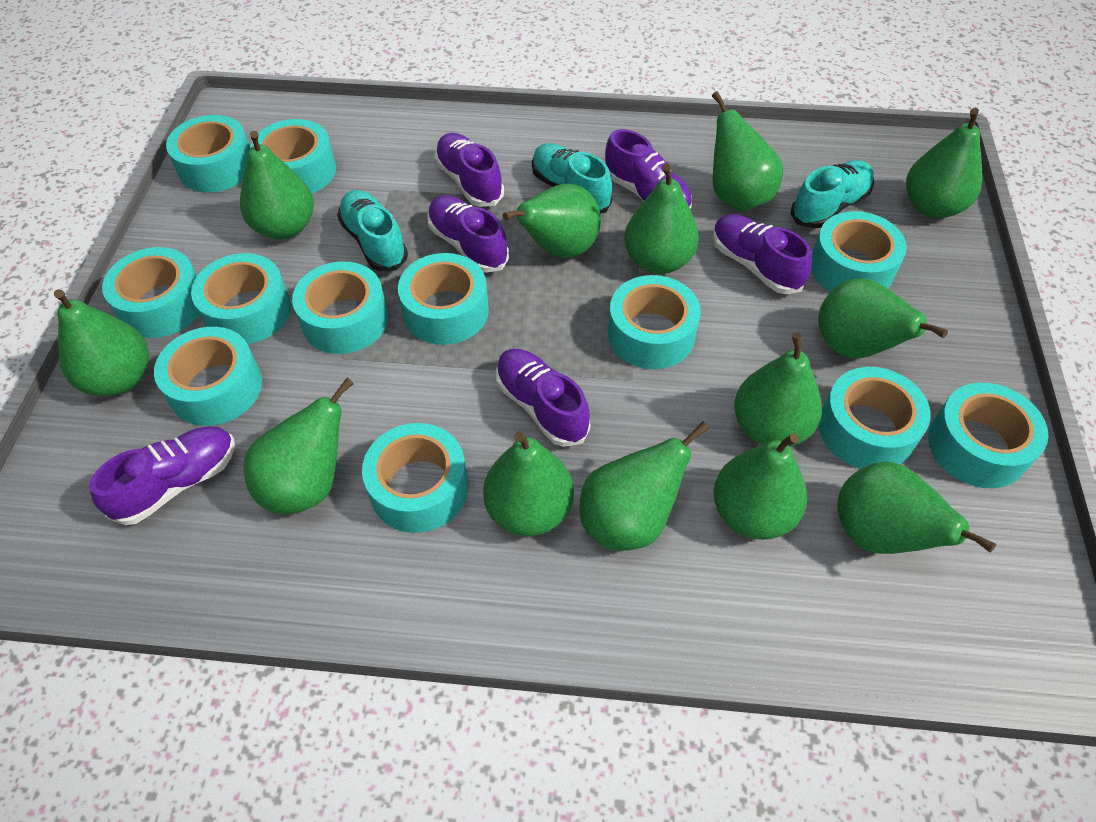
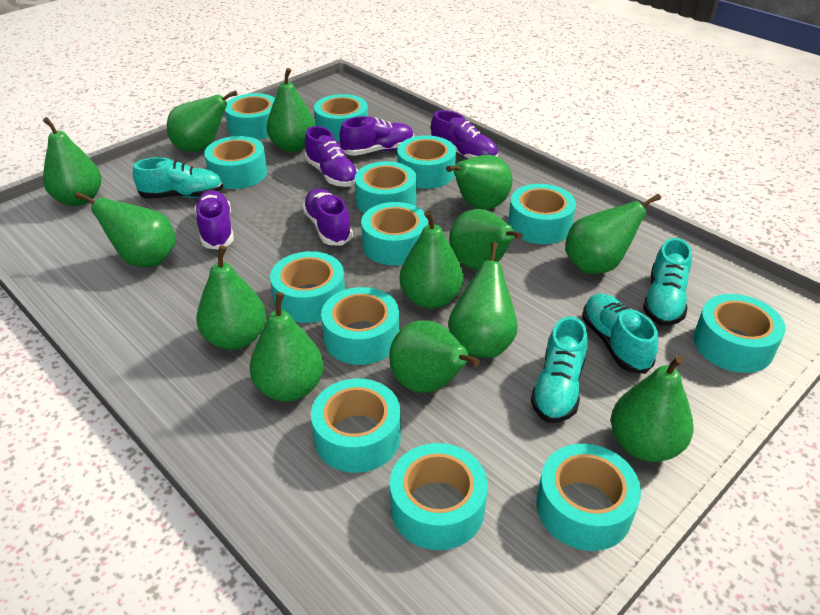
purple shoe: 6 -> 5
turquoise shoe: 3 -> 4
turquoise tape: 12 -> 13

